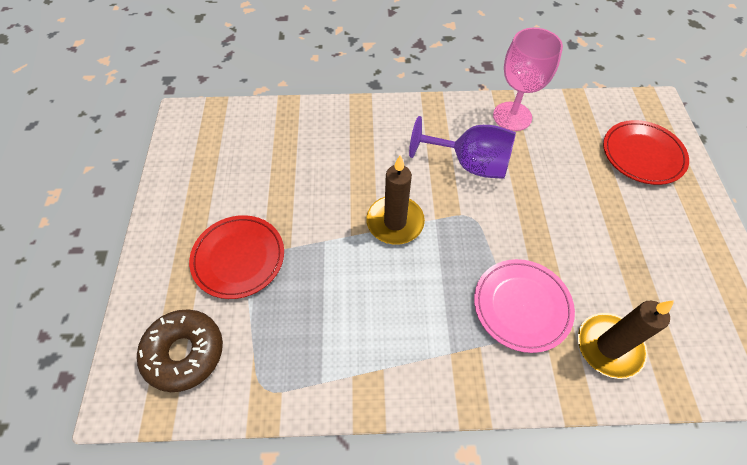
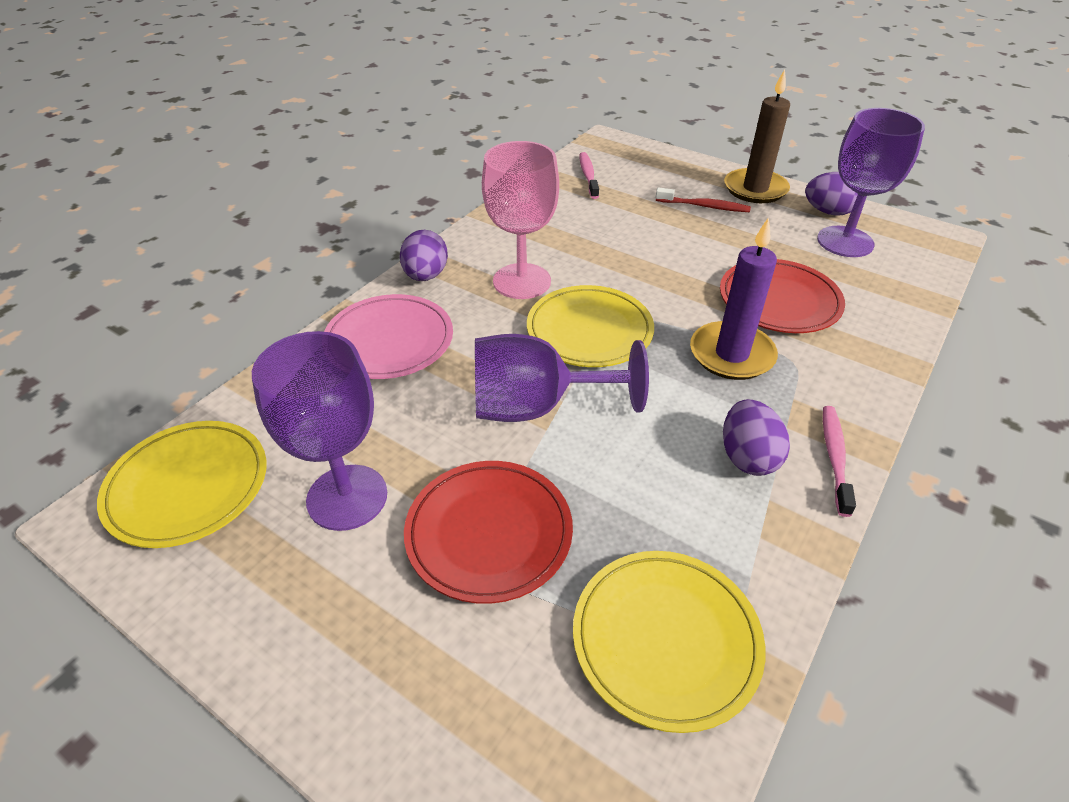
brown candle: 2 -> 1
brown donut: 1 -> 0
pink toothbrush: 0 -> 2
purple candle: 0 -> 1
purple egg: 0 -> 3
purple goblet: 1 -> 3
red toothbrush: 0 -> 1
yellow plate: 0 -> 3

